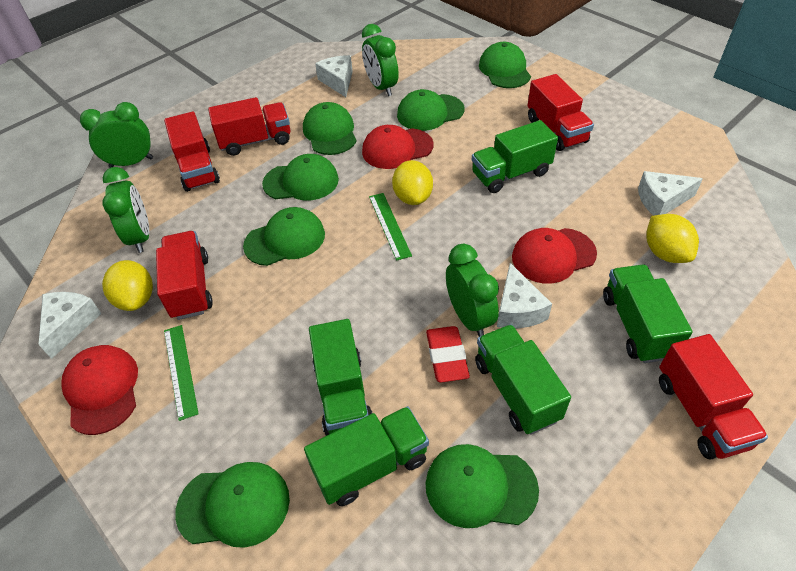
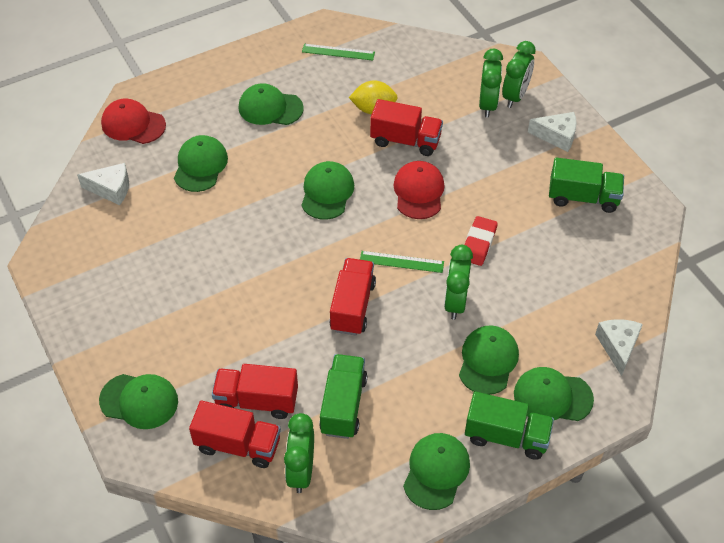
green truck: 5 -> 3
red cap: 3 -> 2
red truck: 5 -> 4
white cheese: 4 -> 3
yellow lemon: 3 -> 1

